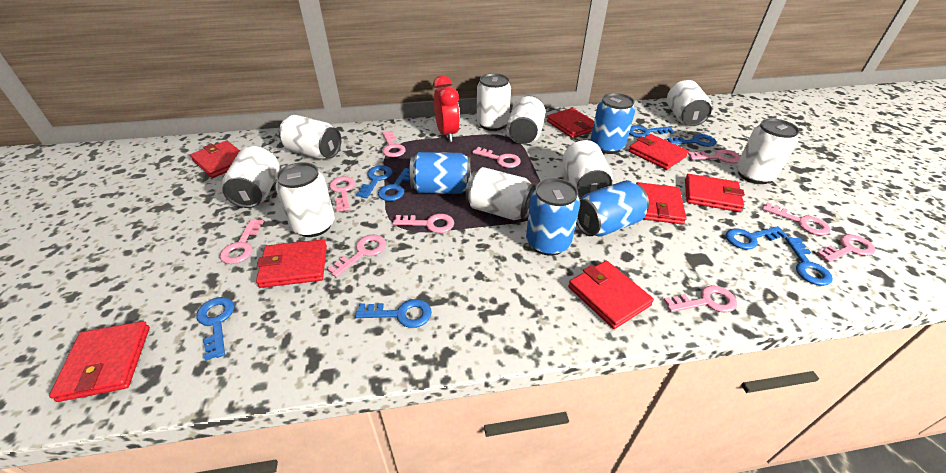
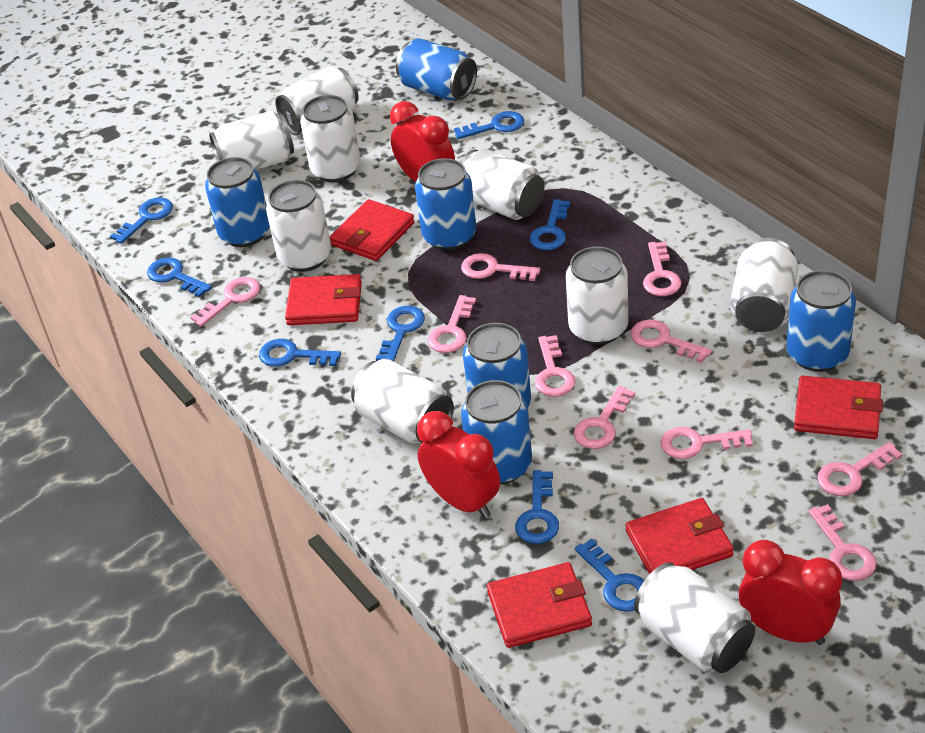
blue can: 4 -> 6
red clock: 1 -> 3
red wallet: 8 -> 5

